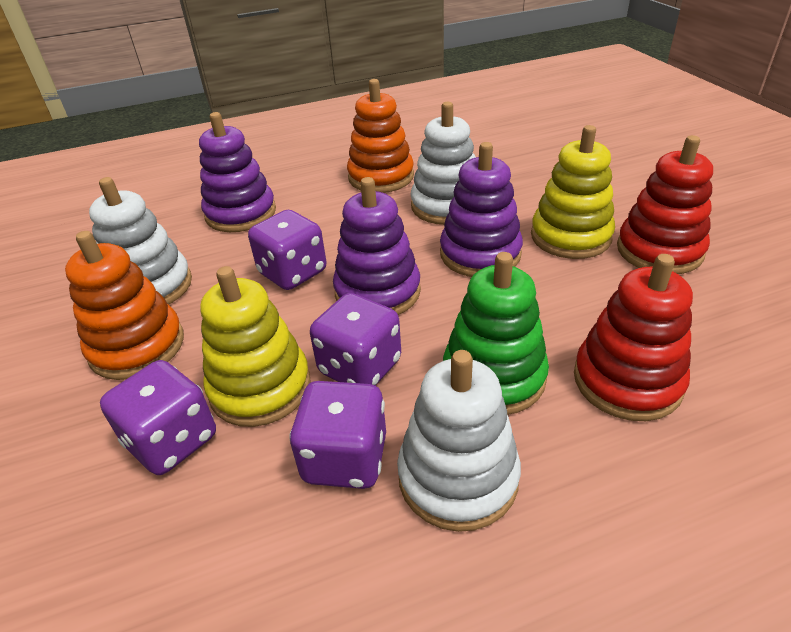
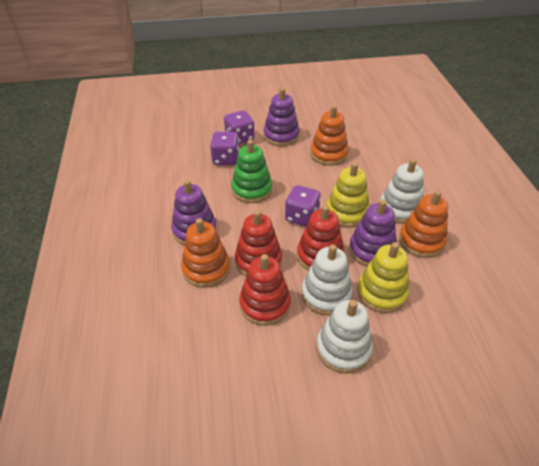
orange stacking toy: 2 -> 3
purple dice: 4 -> 3
red stacking toy: 2 -> 3

